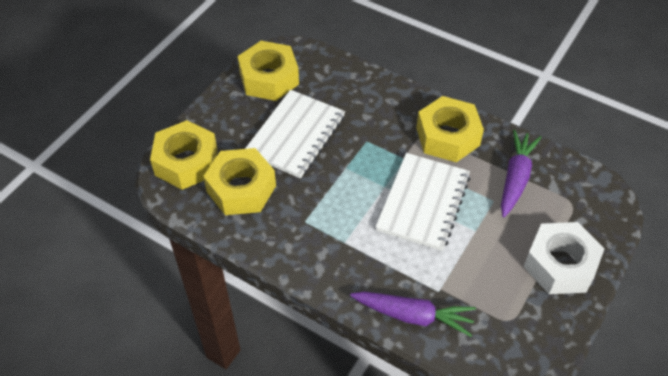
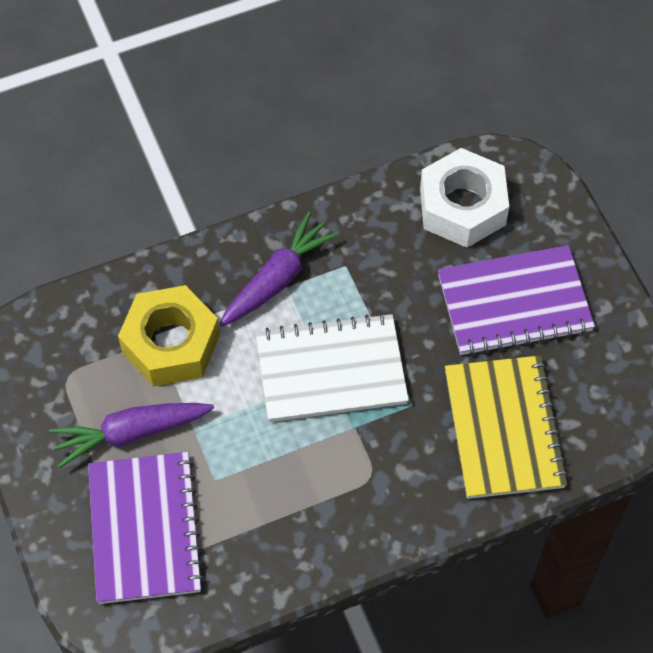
purple notebook: 0 -> 2
white notebook: 2 -> 1
yellow notebook: 0 -> 1
yellow nut: 4 -> 1

